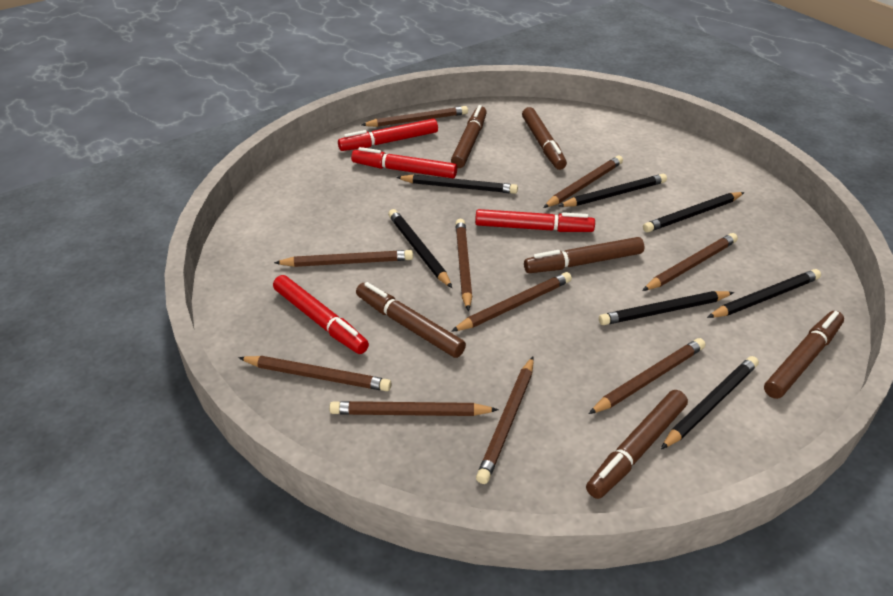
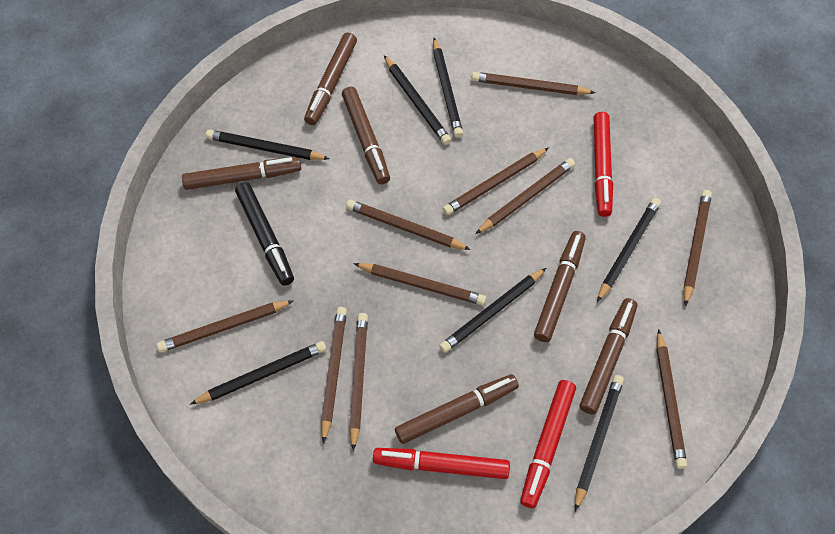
black marker: 0 -> 1
red marker: 4 -> 3

